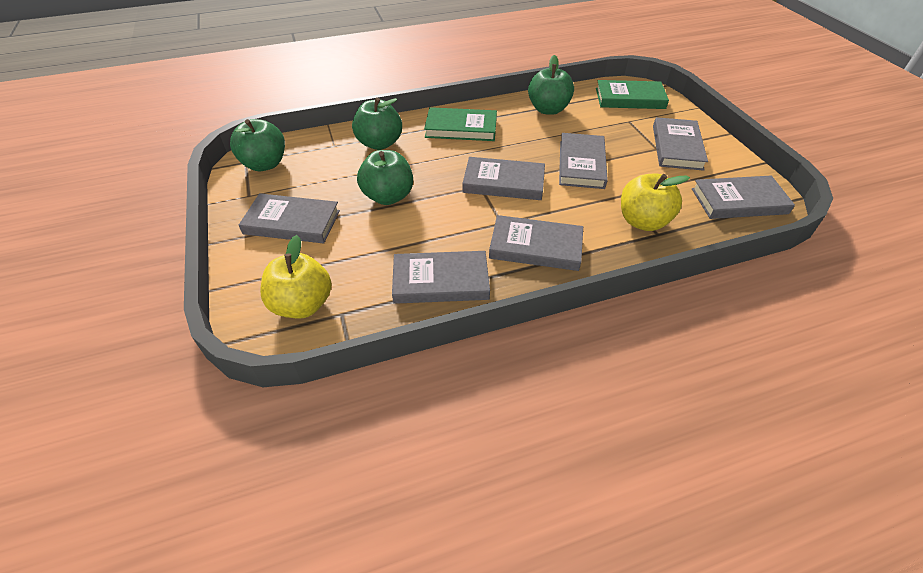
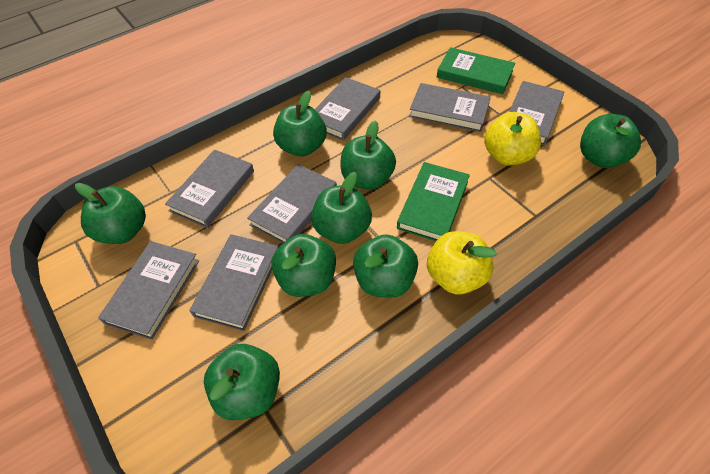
green apple: 4 -> 8

